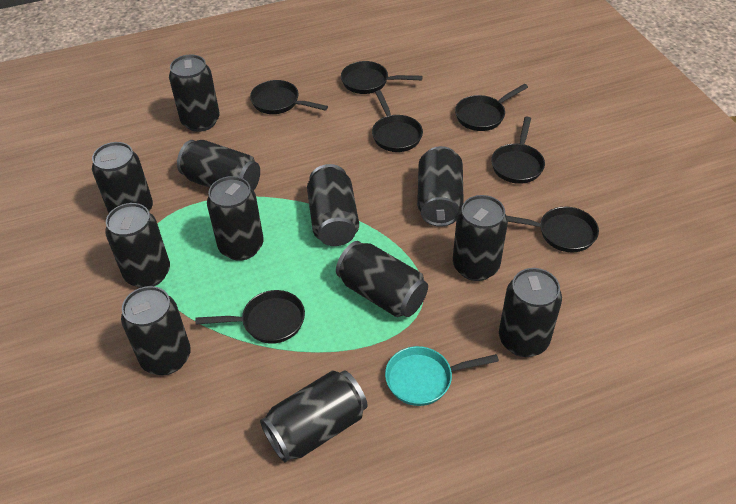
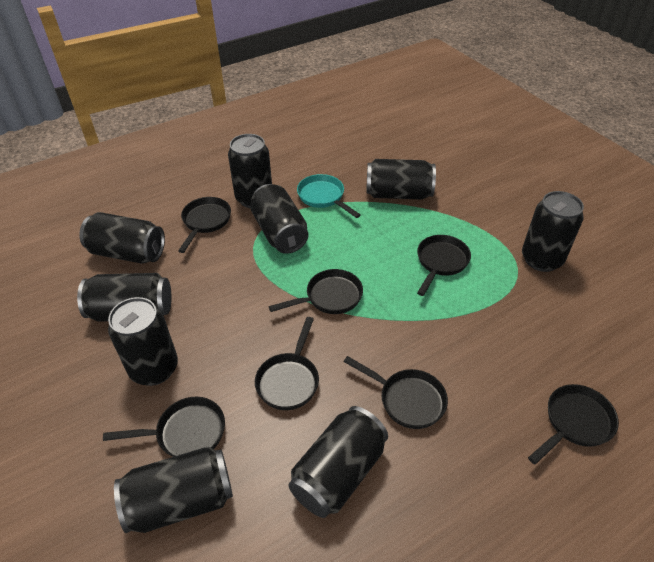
black can: 12 -> 9

